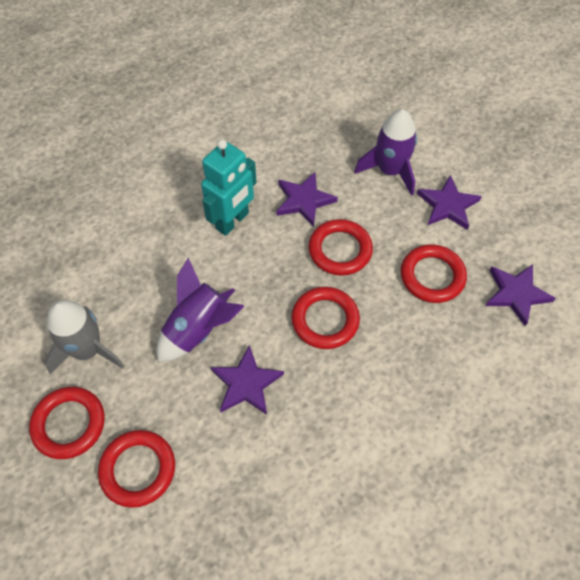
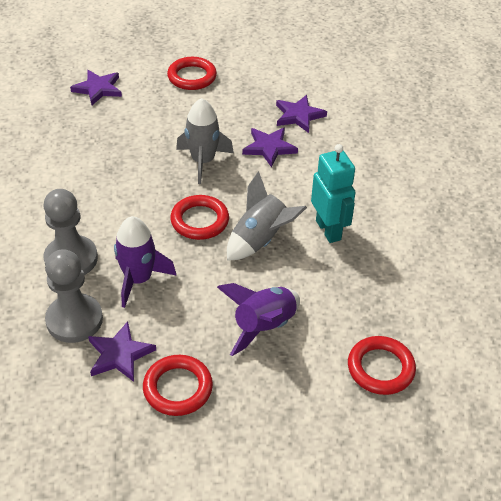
grey pawn: 0 -> 2
grey rocket: 1 -> 2
red ring: 5 -> 4

